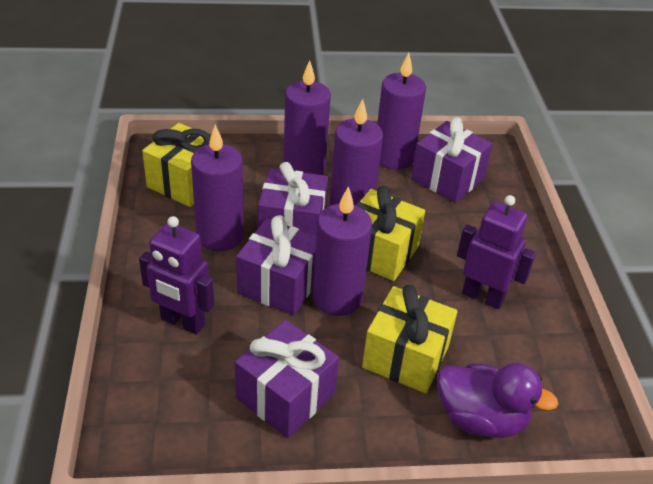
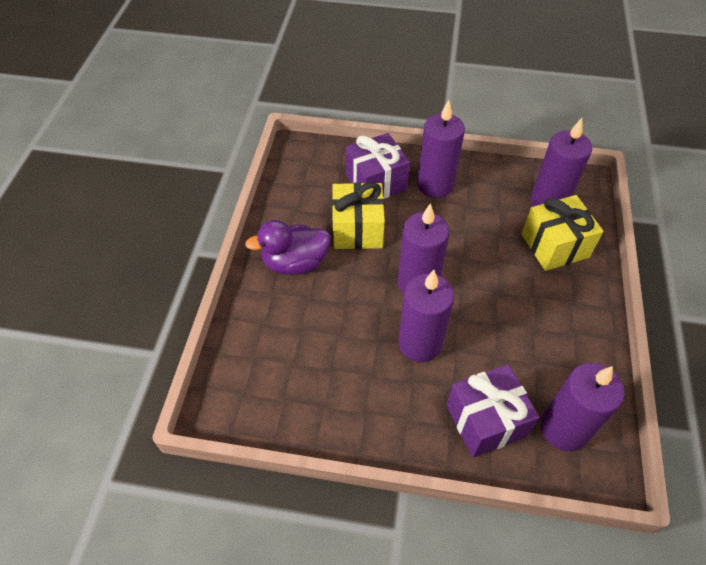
purple gift: 4 -> 2
purple robot: 2 -> 0
yellow gift: 3 -> 2

